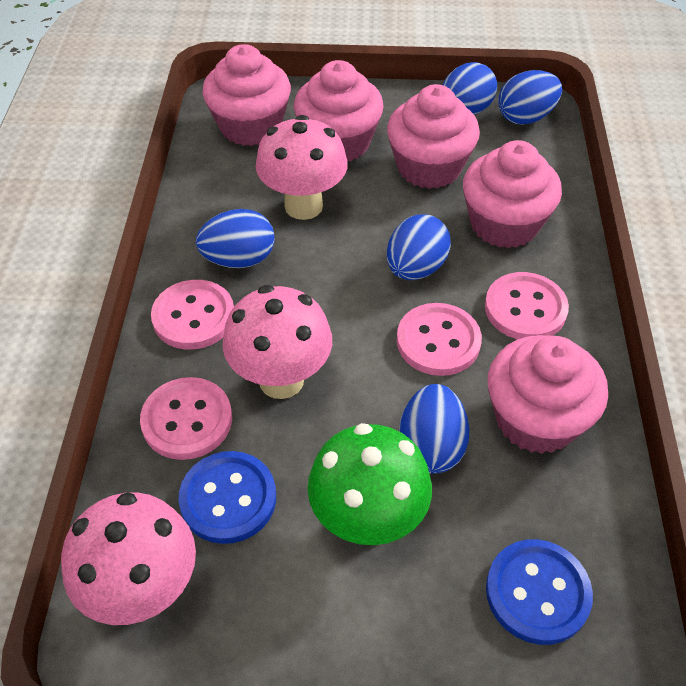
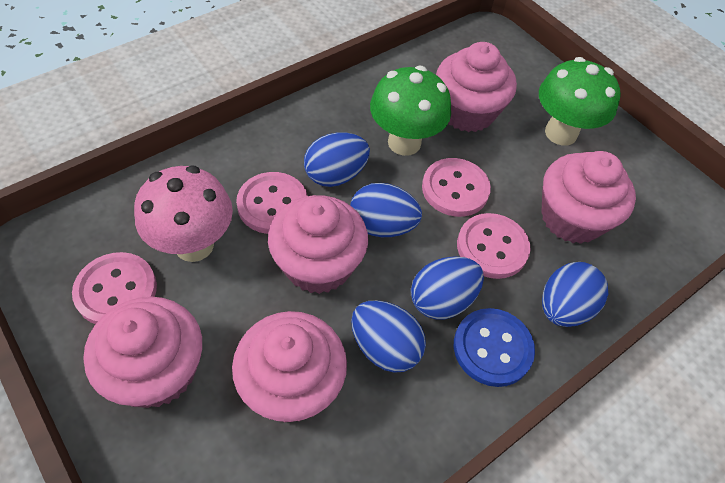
blue button: 2 -> 1
green mushroom: 1 -> 2
pink mushroom: 3 -> 1

